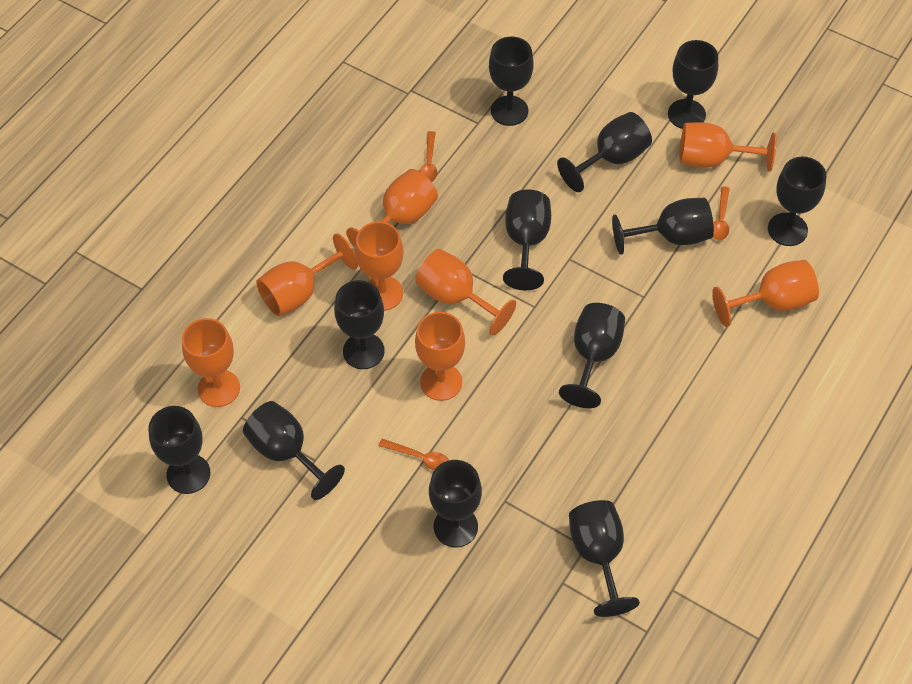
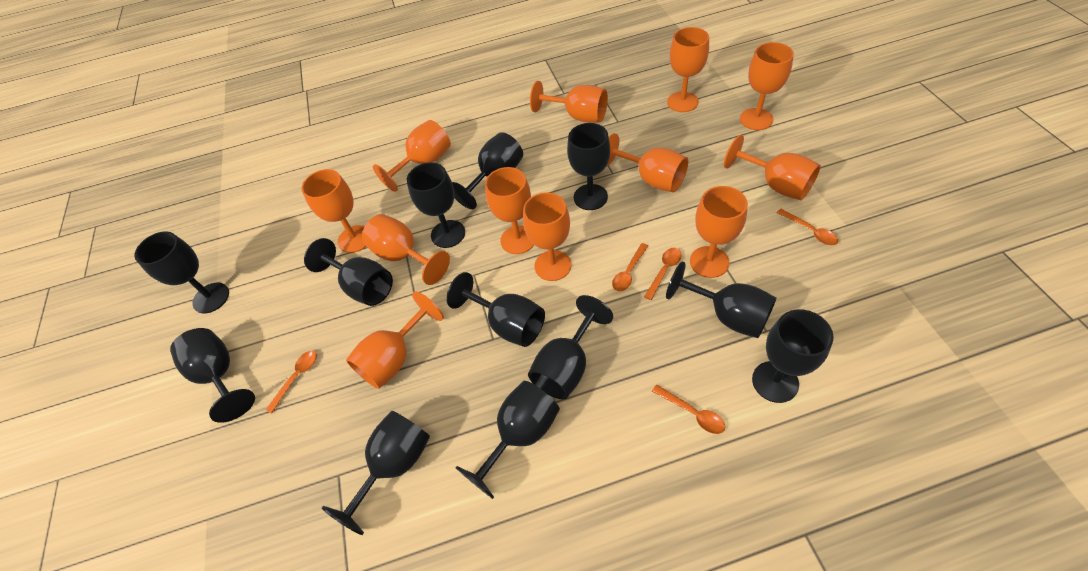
orange goblet: 8 -> 12
orange spoon: 3 -> 5

